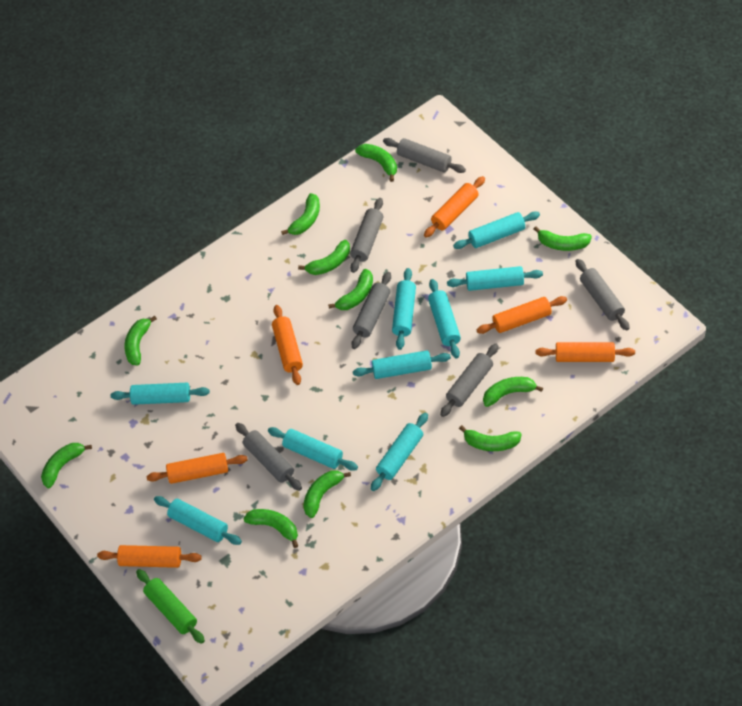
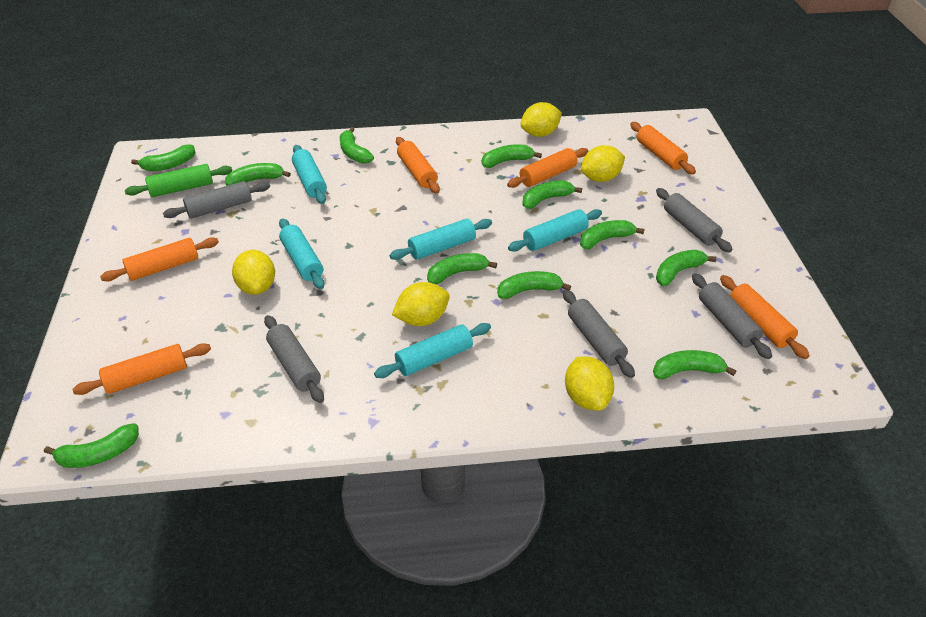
grey rolling pin: 6 -> 5
turquoise rolling pin: 9 -> 5
yellow lemon: 0 -> 5

